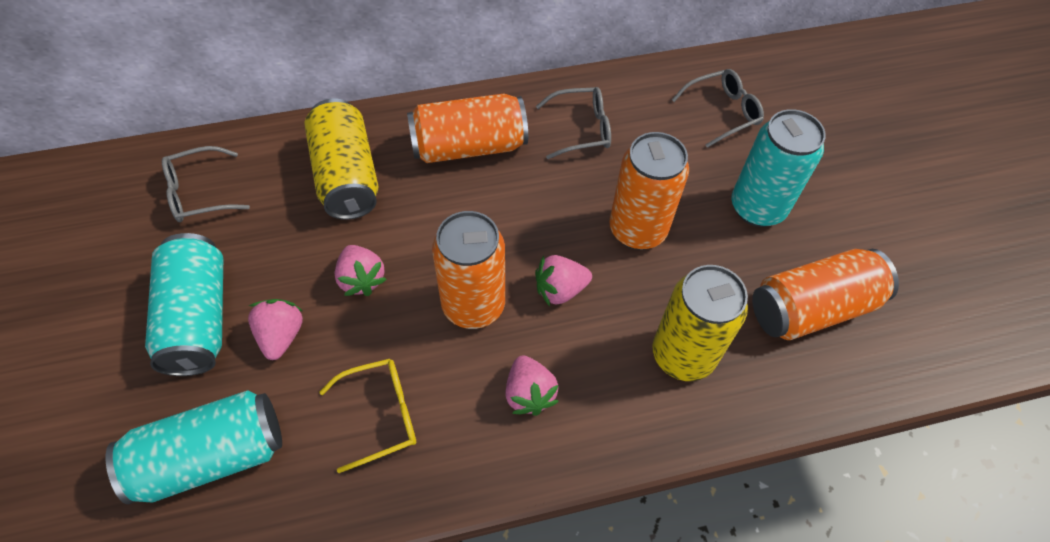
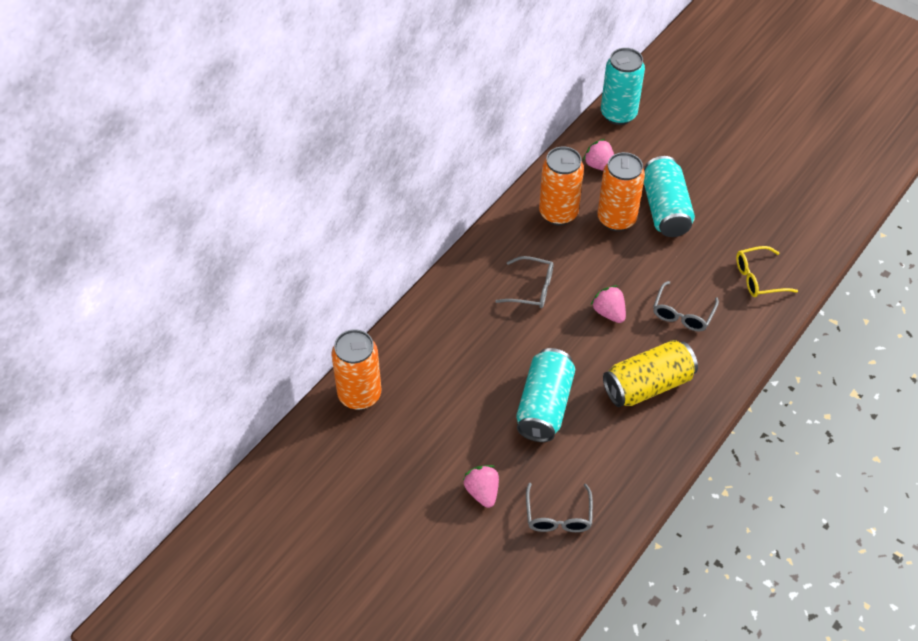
orange can: 4 -> 3
pink strawberry: 4 -> 3
yellow can: 2 -> 1

